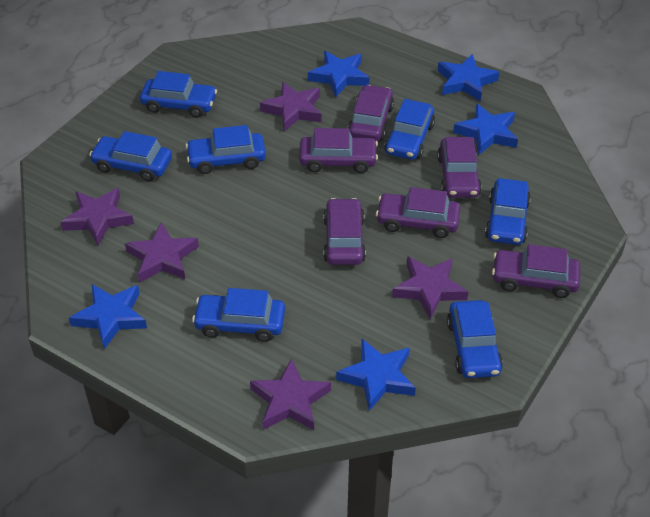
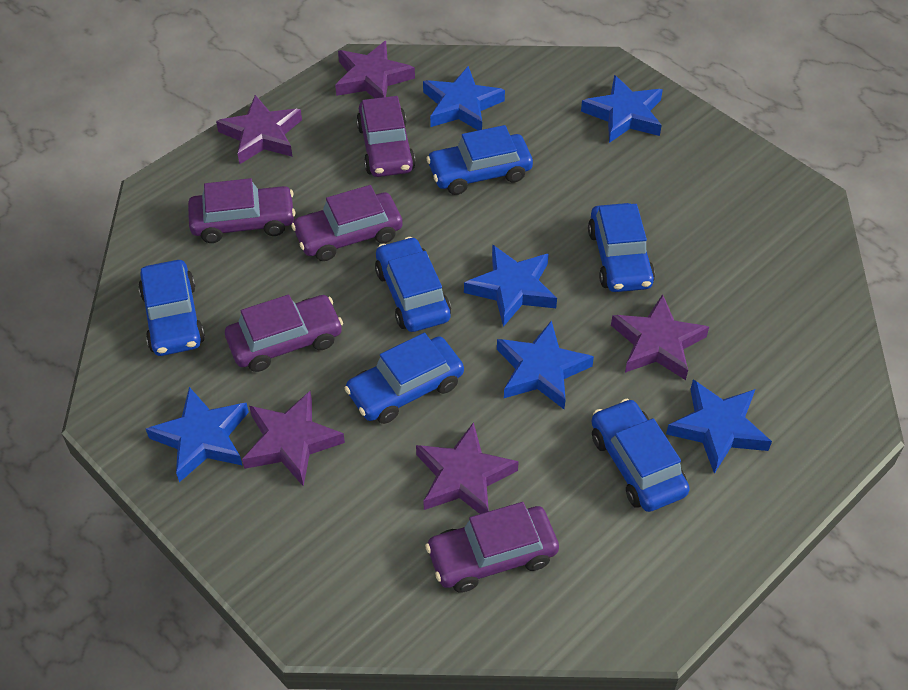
blue car: 7 -> 6
blue star: 5 -> 6
purple car: 6 -> 5

